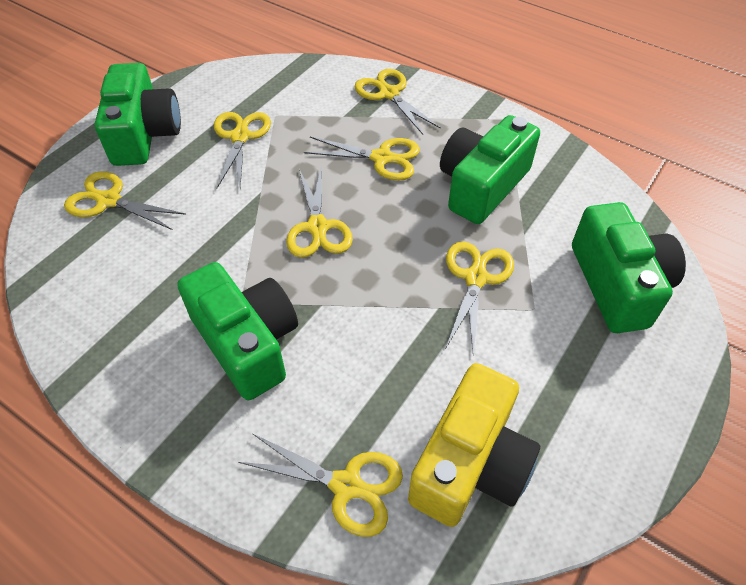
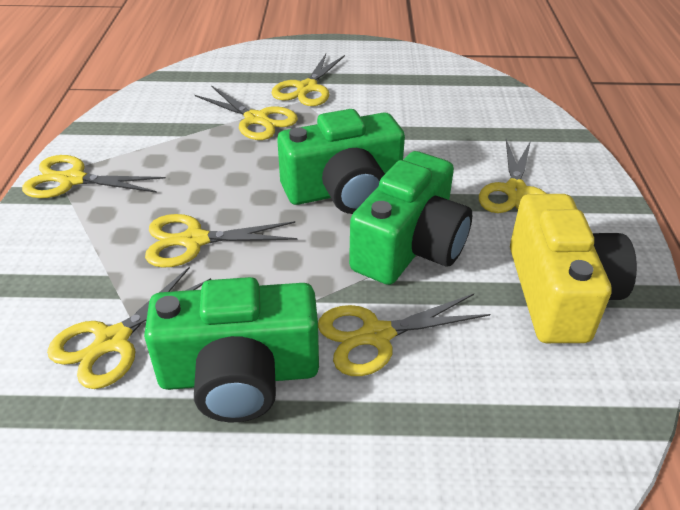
green camera: 4 -> 3

